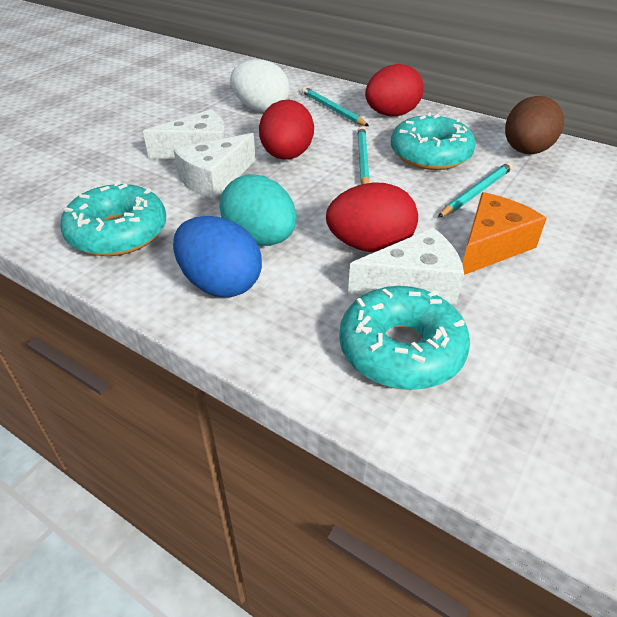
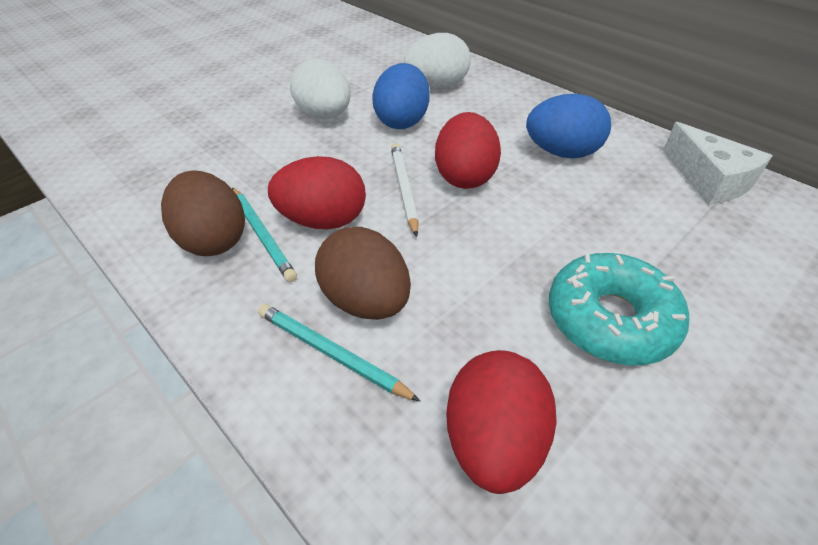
blue egg: 1 -> 2
brown egg: 1 -> 2
orange cheese: 1 -> 0
turquoise donut: 3 -> 1
turquoise egg: 1 -> 0
turquoise pencil: 3 -> 2
white cheese: 3 -> 1
white egg: 1 -> 2
white pencil: 0 -> 1

